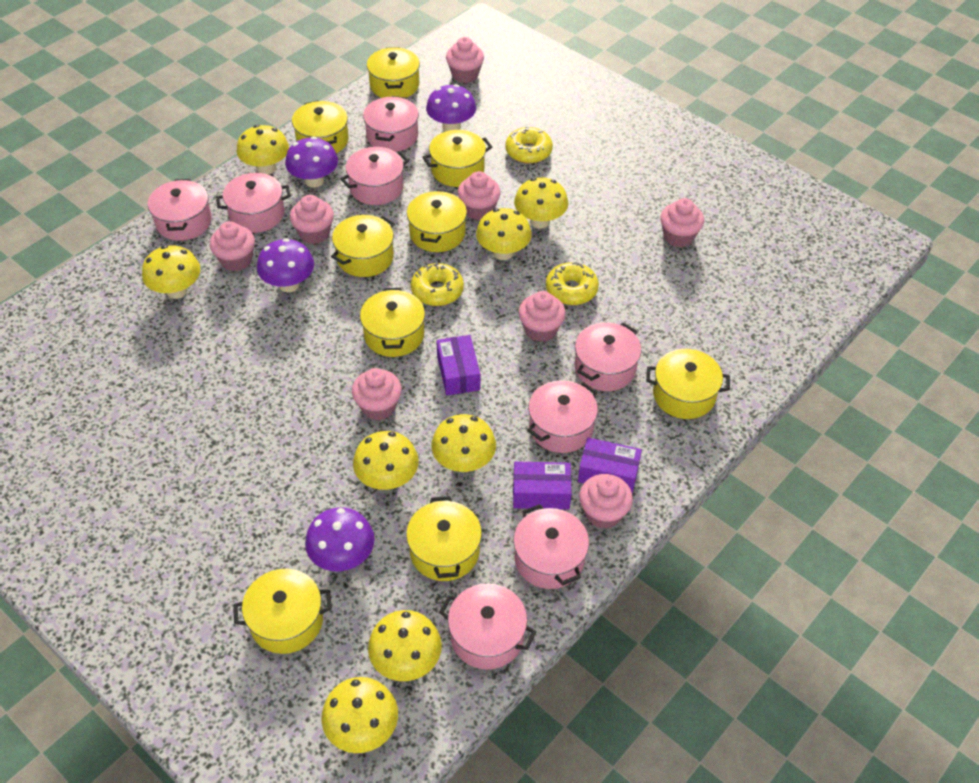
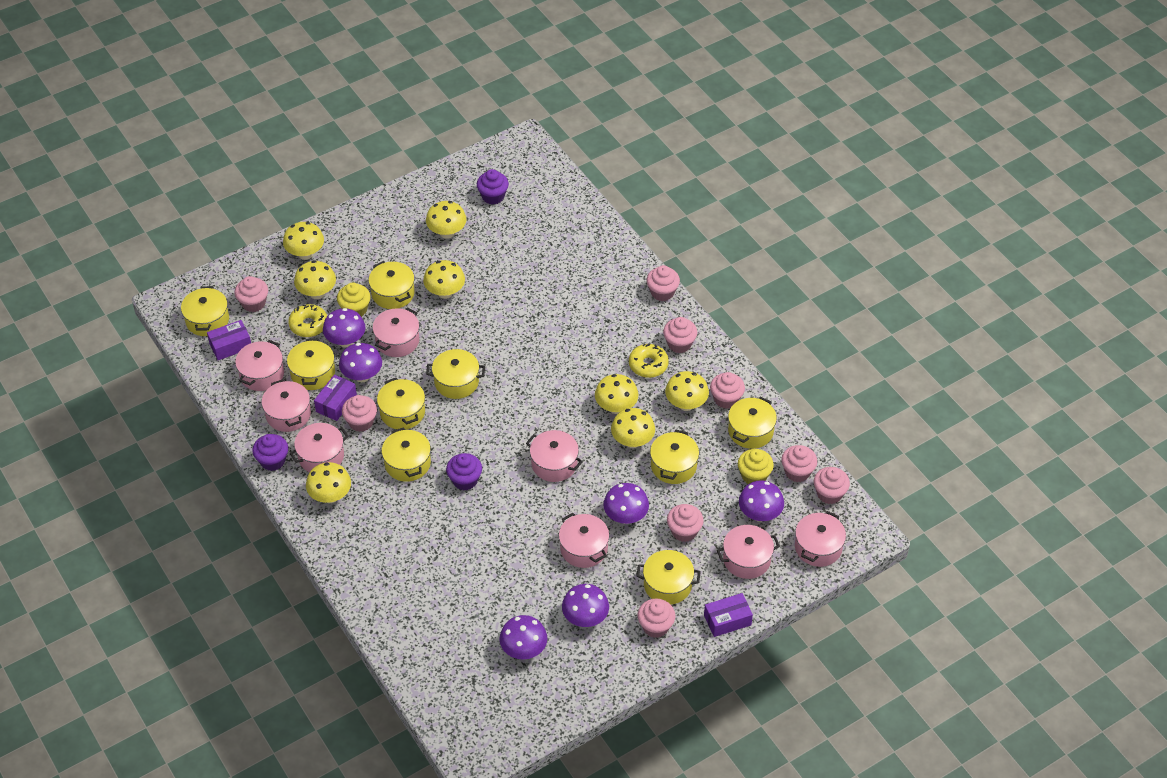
pink cupcake: 8 -> 9
purple cupcake: 0 -> 3
purple mushroom: 4 -> 6
yellow cupcake: 0 -> 2
yellow donut: 3 -> 2

